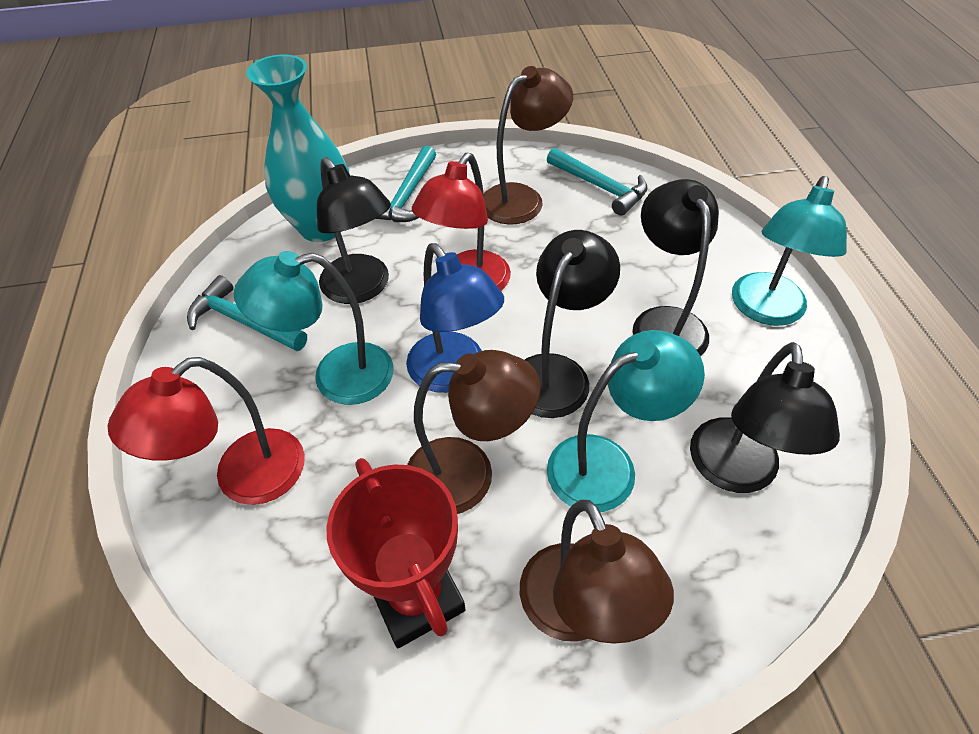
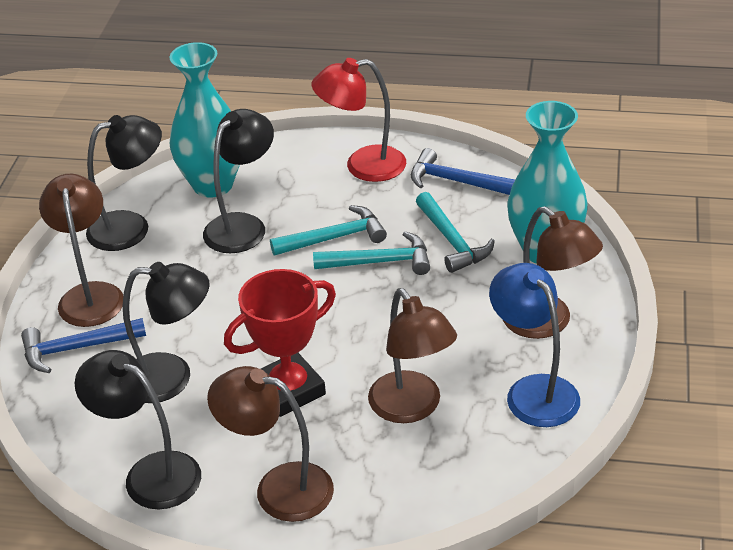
blue hammer: 0 -> 2
brown lamp: 3 -> 4
red lamp: 2 -> 1
turquoise lamp: 3 -> 0
turquoise vase: 1 -> 2

